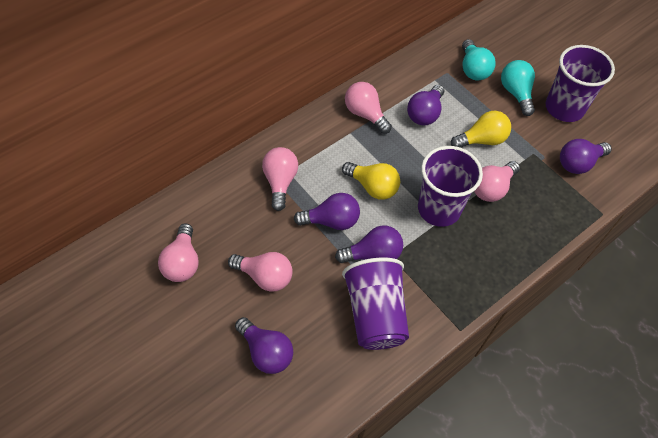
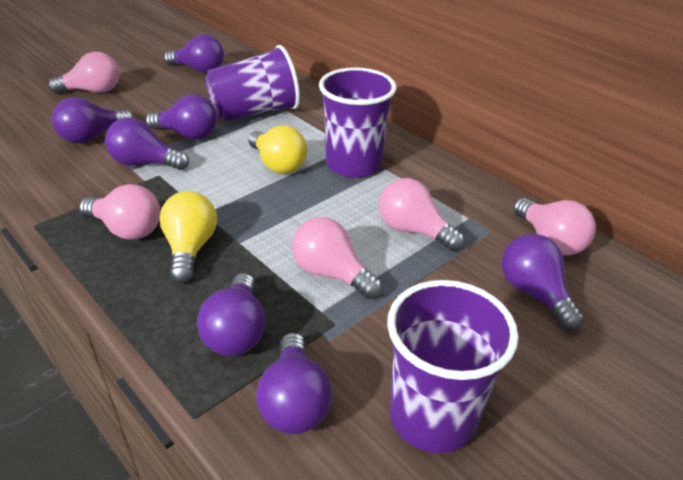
purple light bulb: 5 -> 7
turquoise light bulb: 2 -> 0

